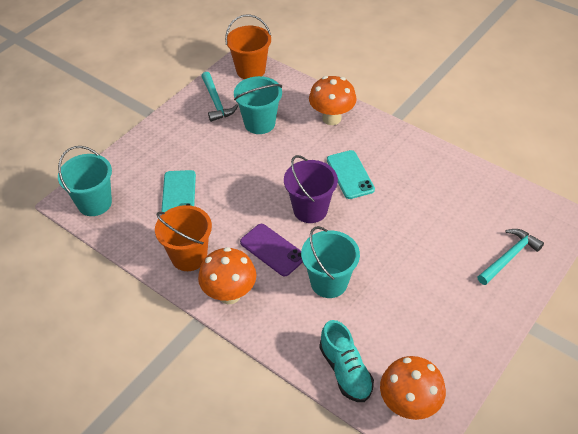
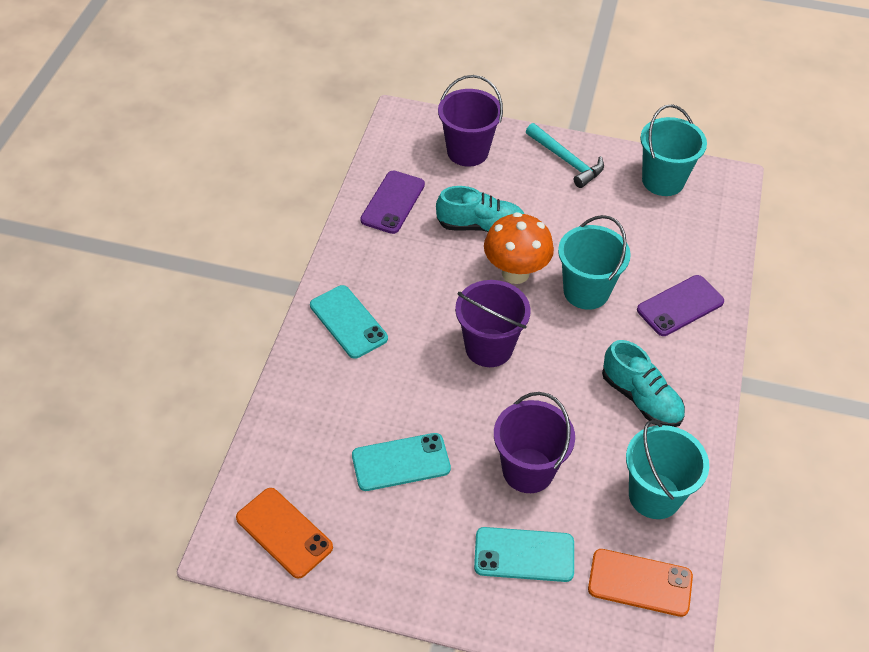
orange bucket: 2 -> 0
orange mushroom: 3 -> 1
orange phone: 0 -> 2
purple bucket: 1 -> 3
purple phone: 1 -> 2
turquoise hammer: 2 -> 1
turquoise phone: 2 -> 3
turquoise shoe: 1 -> 2

